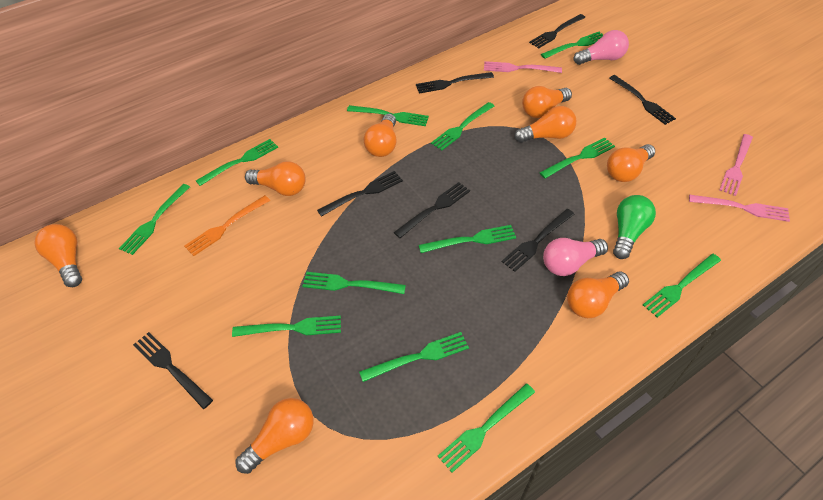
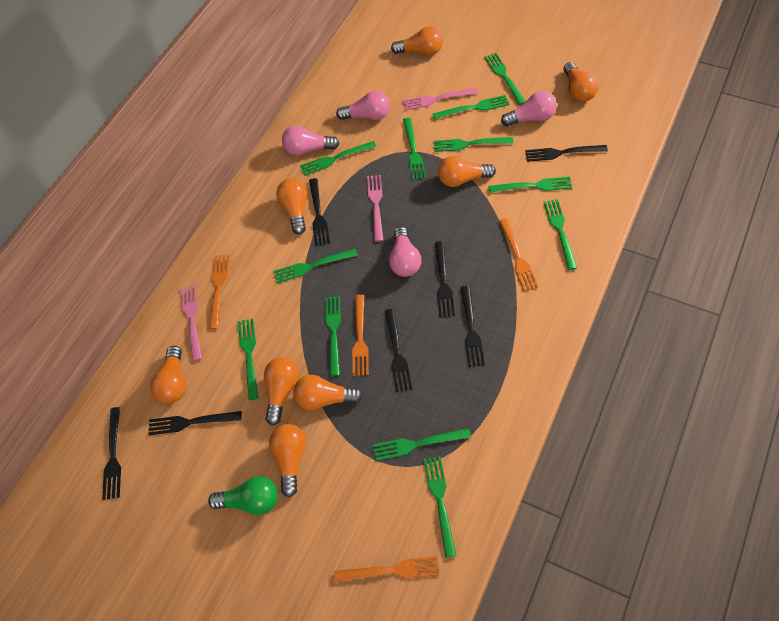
orange fork: 1 -> 4
pink light bulb: 2 -> 4

